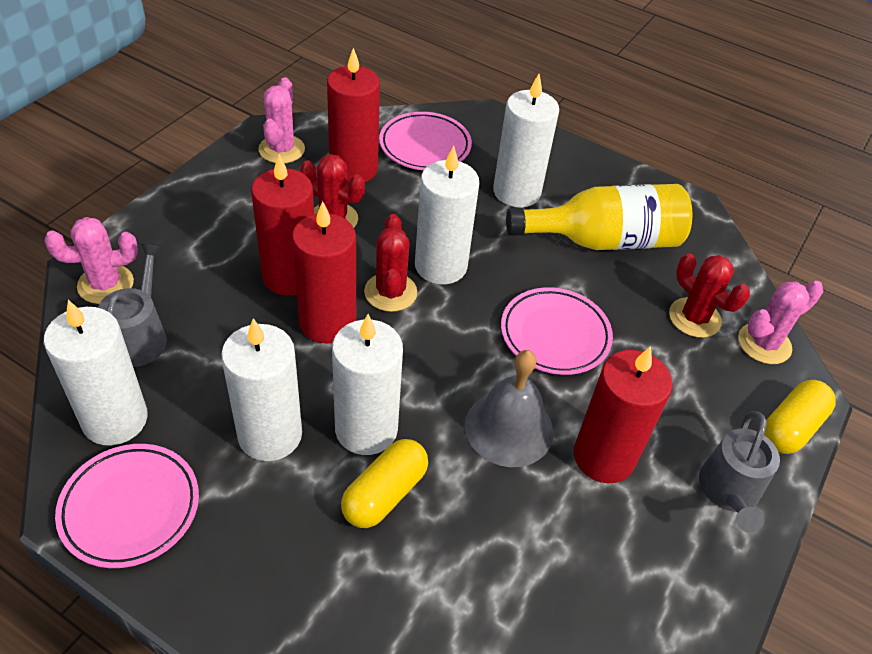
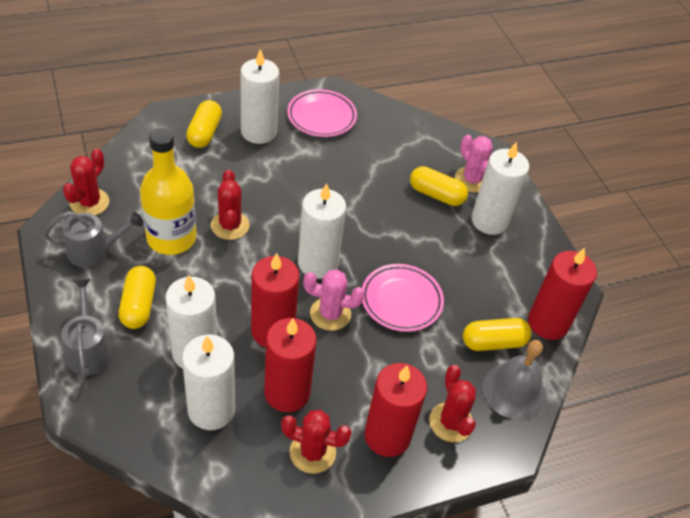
pink cactus: 3 -> 2
pink plate: 3 -> 2
red cactus: 3 -> 4
yellow capsule: 2 -> 4

